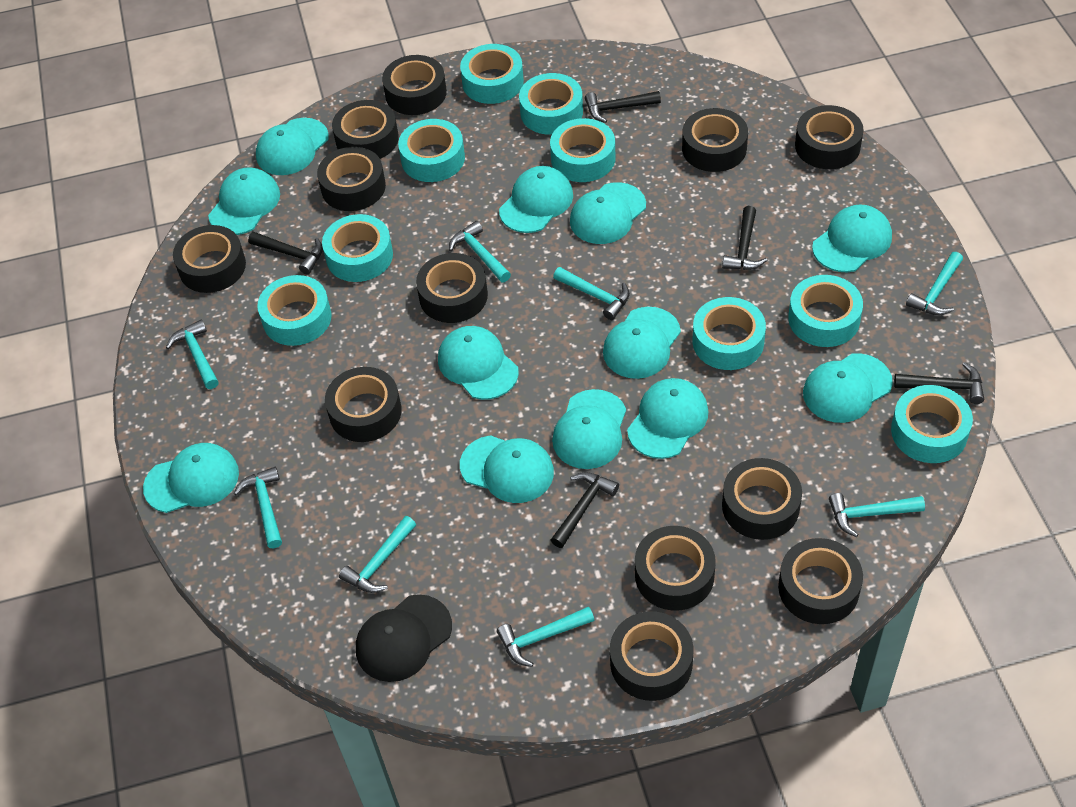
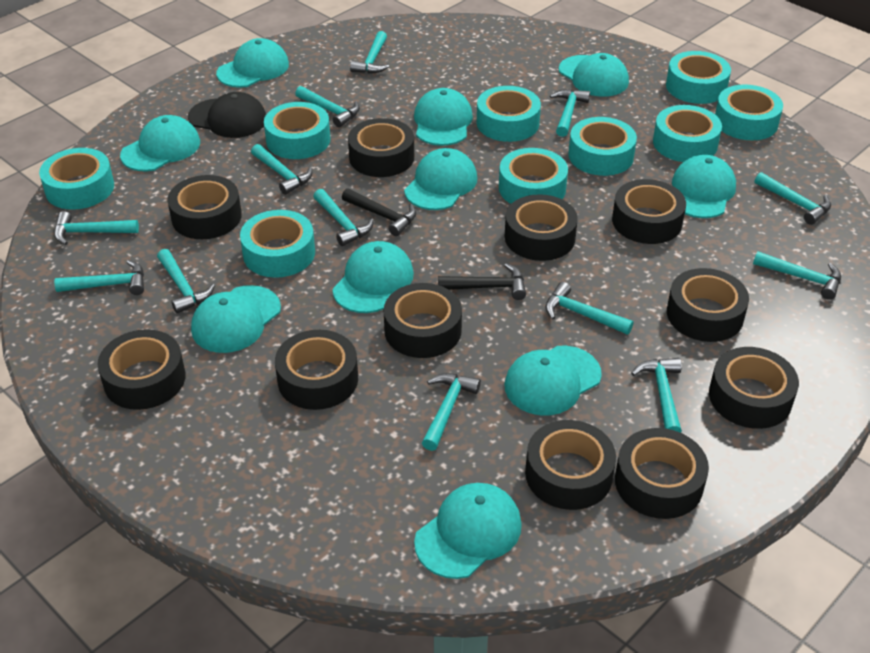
black hammer: 5 -> 2
black tape: 12 -> 11
turquoise cap: 12 -> 10
turquoise hammer: 8 -> 13

